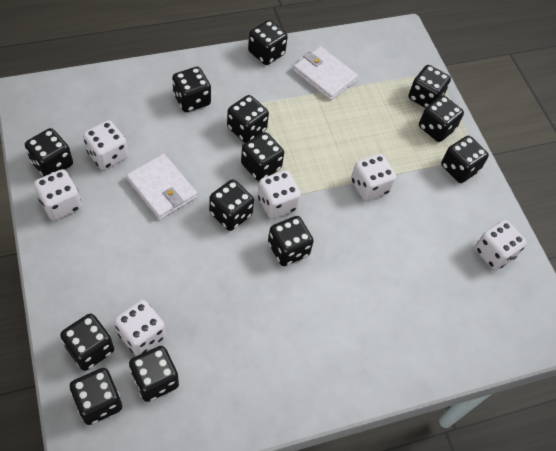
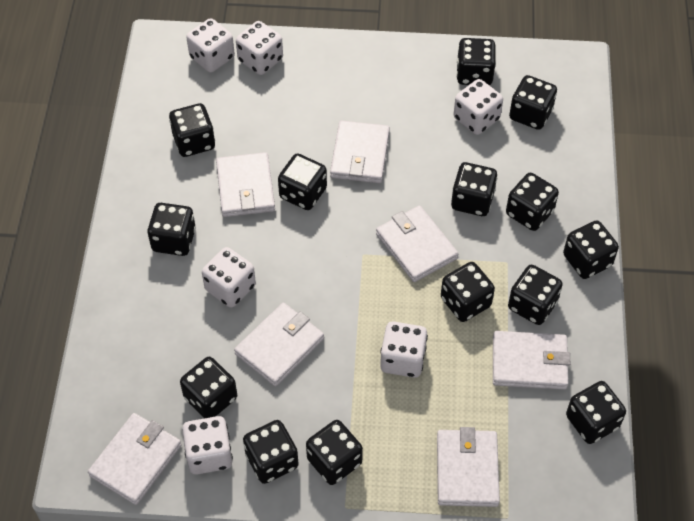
black dice: 13 -> 14
white wallet: 2 -> 7

